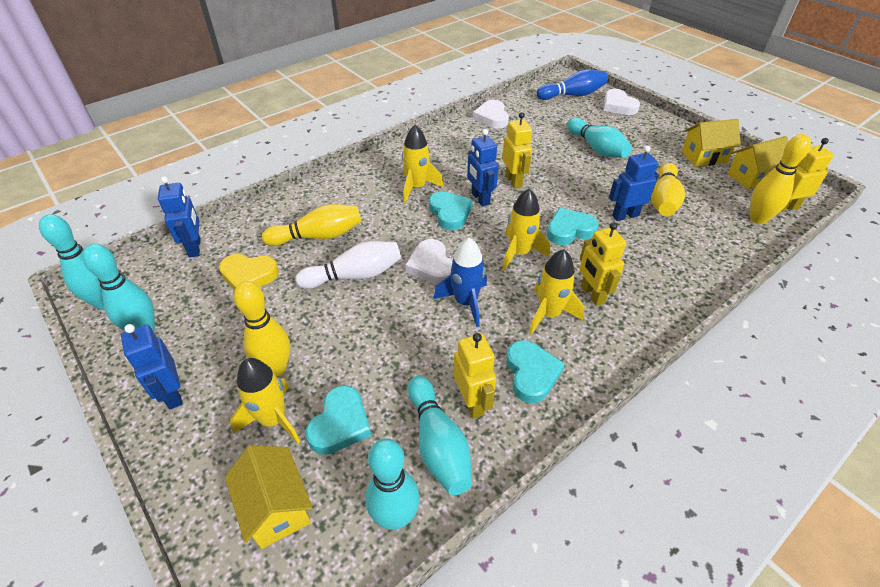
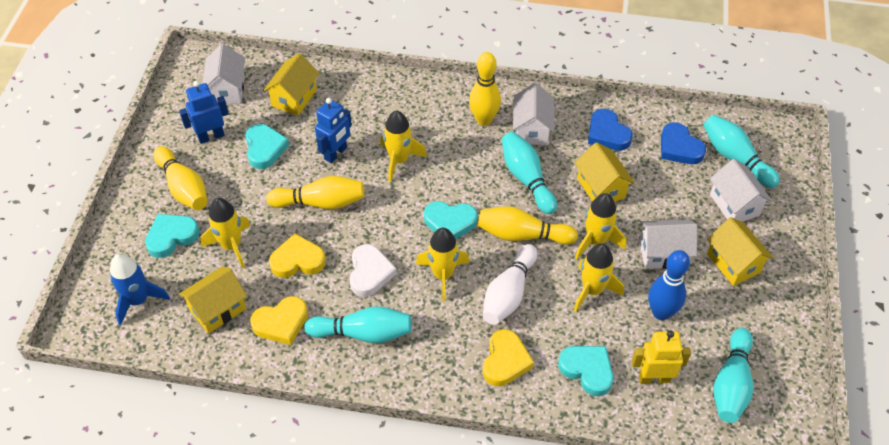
blue heart: 0 -> 2
blue robot: 4 -> 2
turquoise bowling pin: 5 -> 4
white heart: 3 -> 1
white house: 0 -> 4
yellow heart: 1 -> 3
yellow house: 3 -> 4
yellow robot: 4 -> 1
yellow rocket: 4 -> 5

